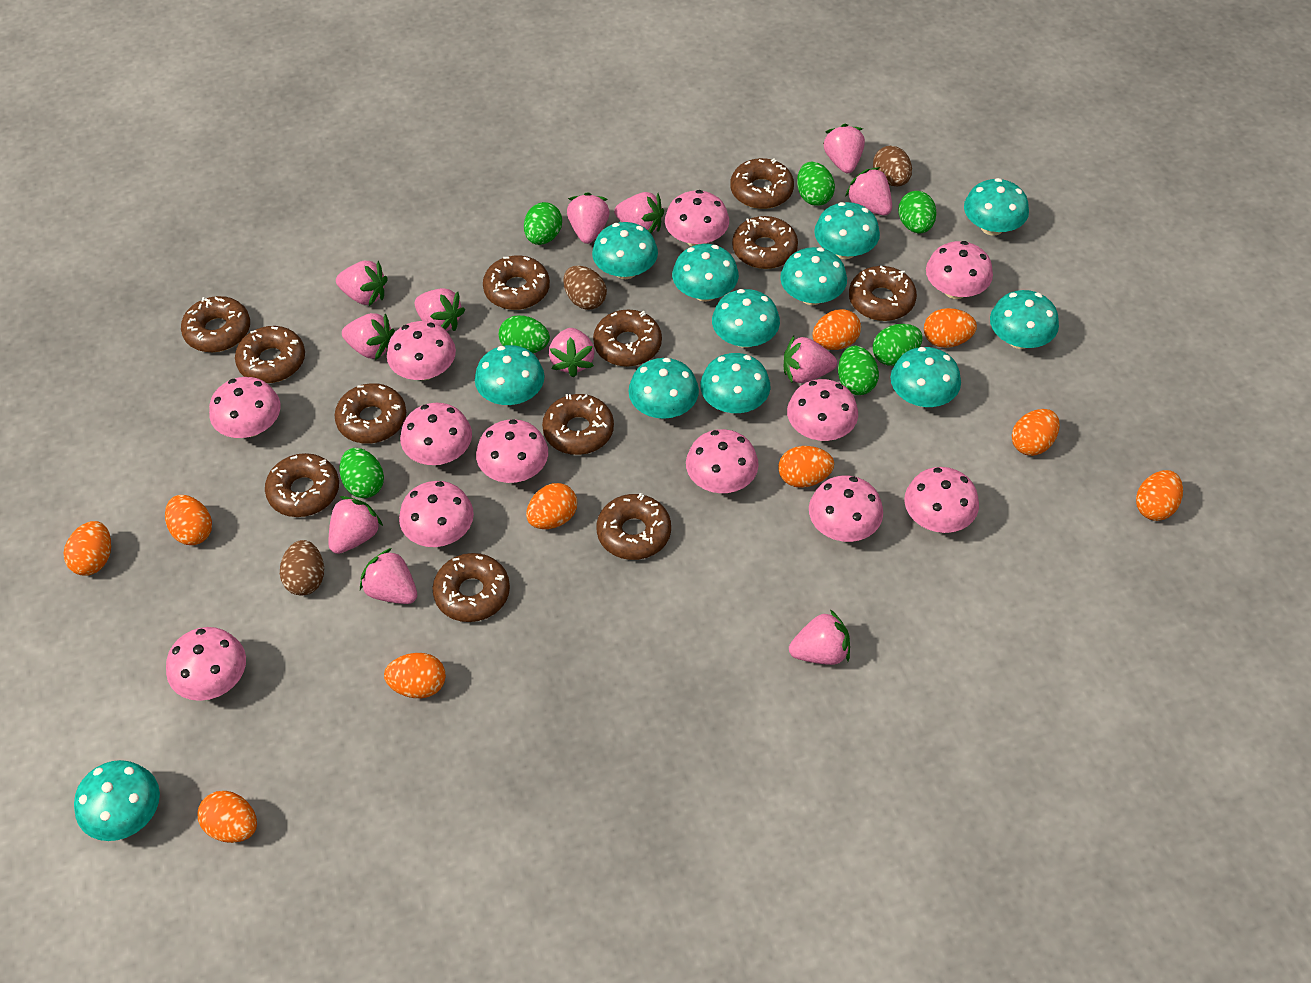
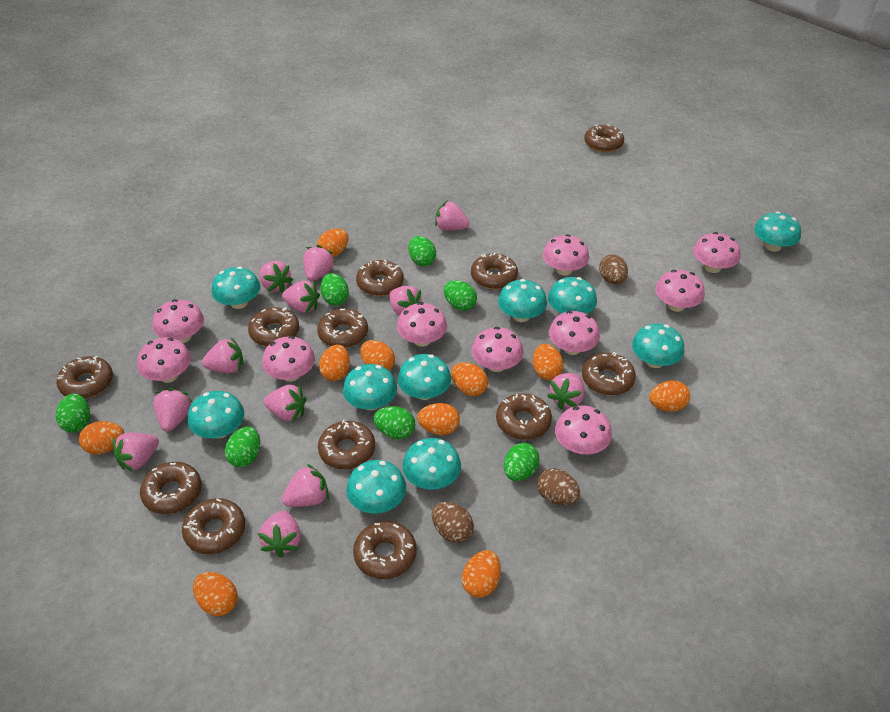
pink mushroom: 12 -> 10
turquoise mushroom: 12 -> 10

